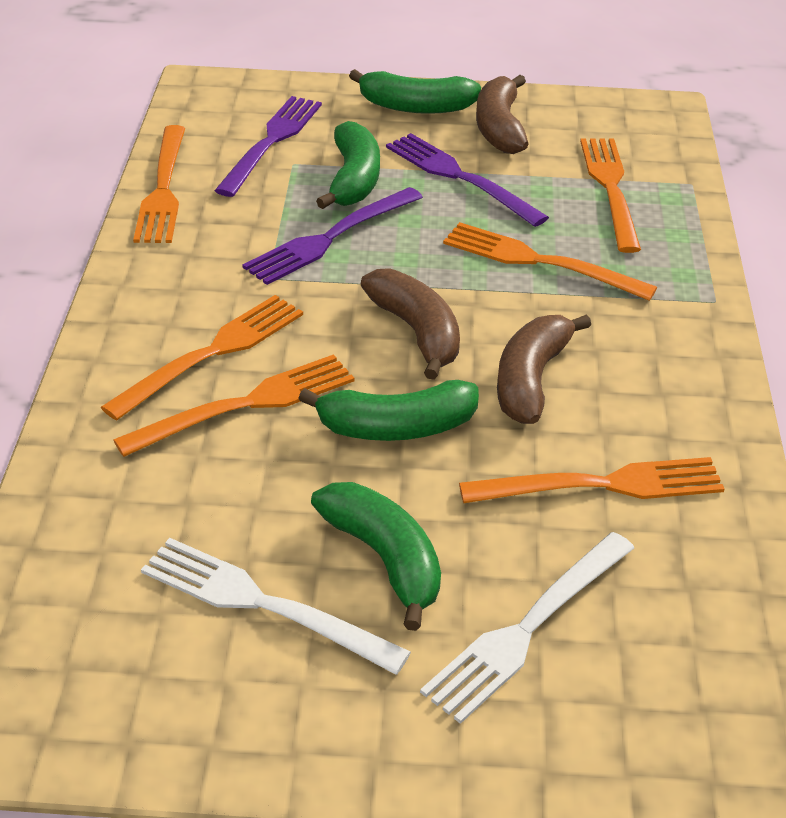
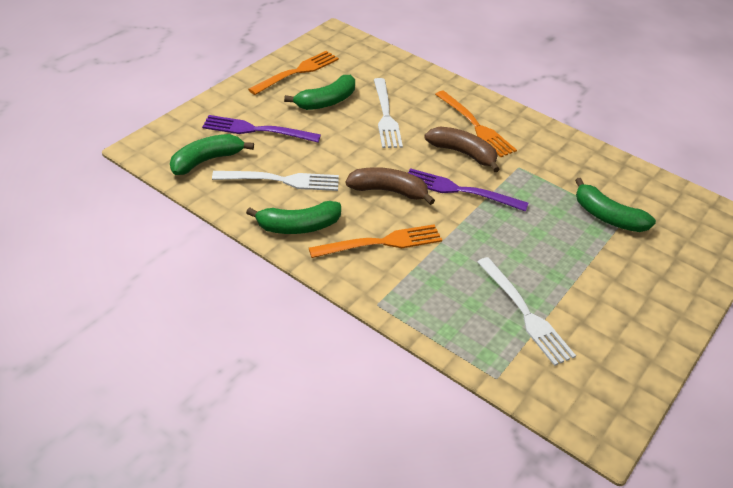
brown banana: 3 -> 2
orange fork: 6 -> 3
purple fork: 3 -> 2
white fork: 2 -> 3

